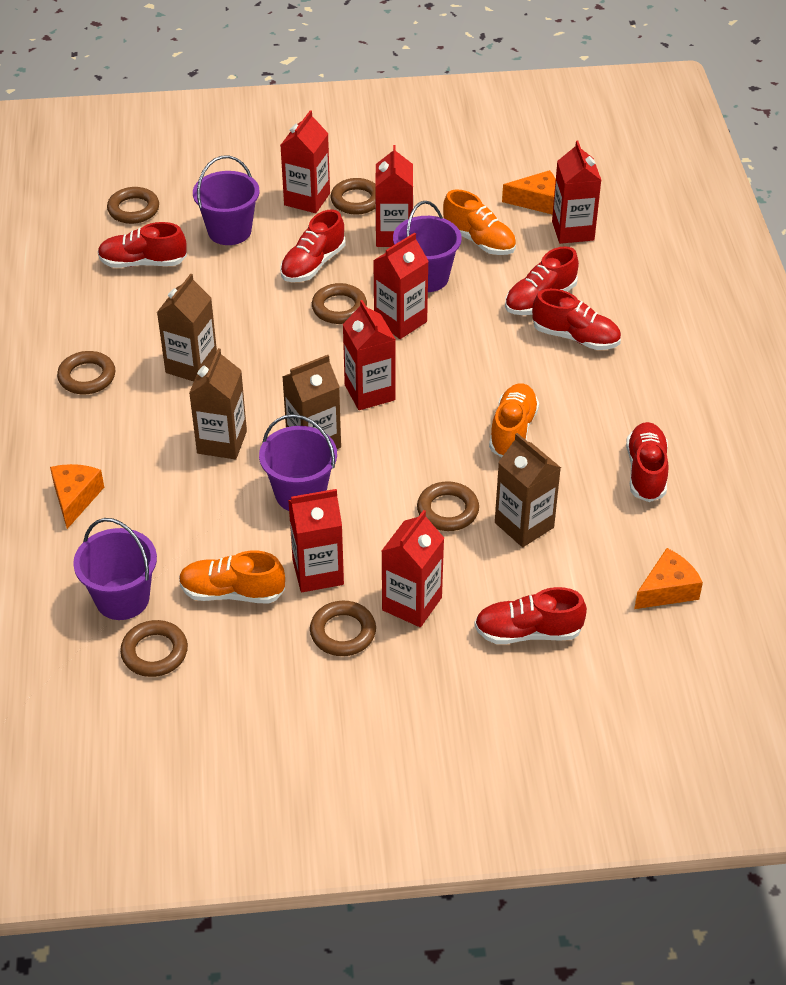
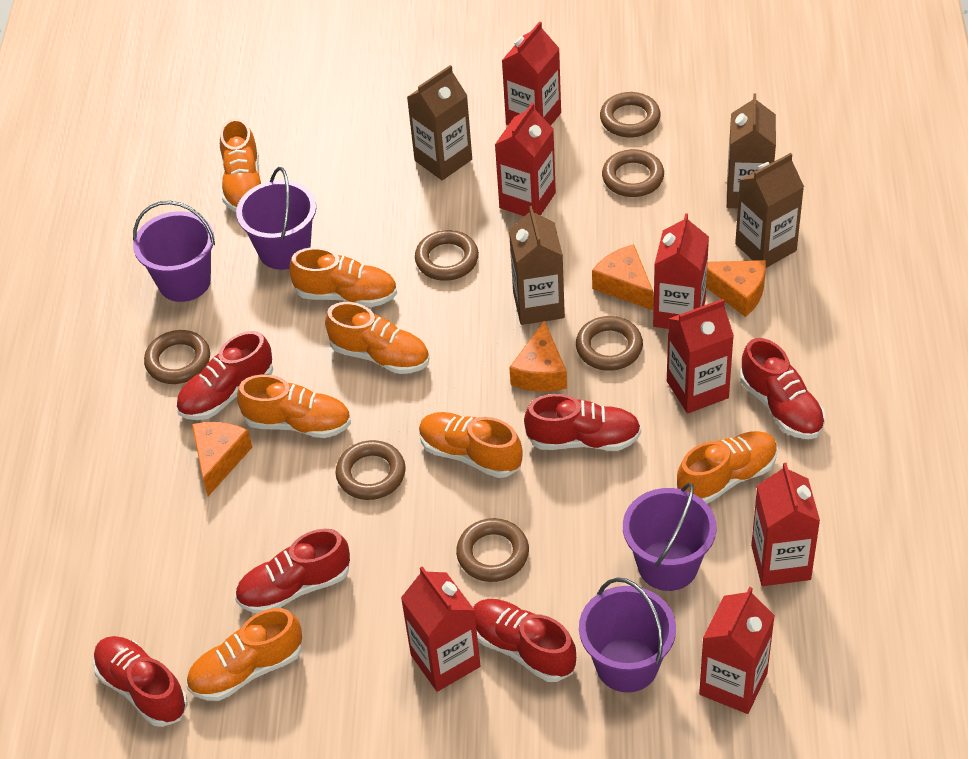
orange cheese: 3 -> 4
orange shoe: 3 -> 7

